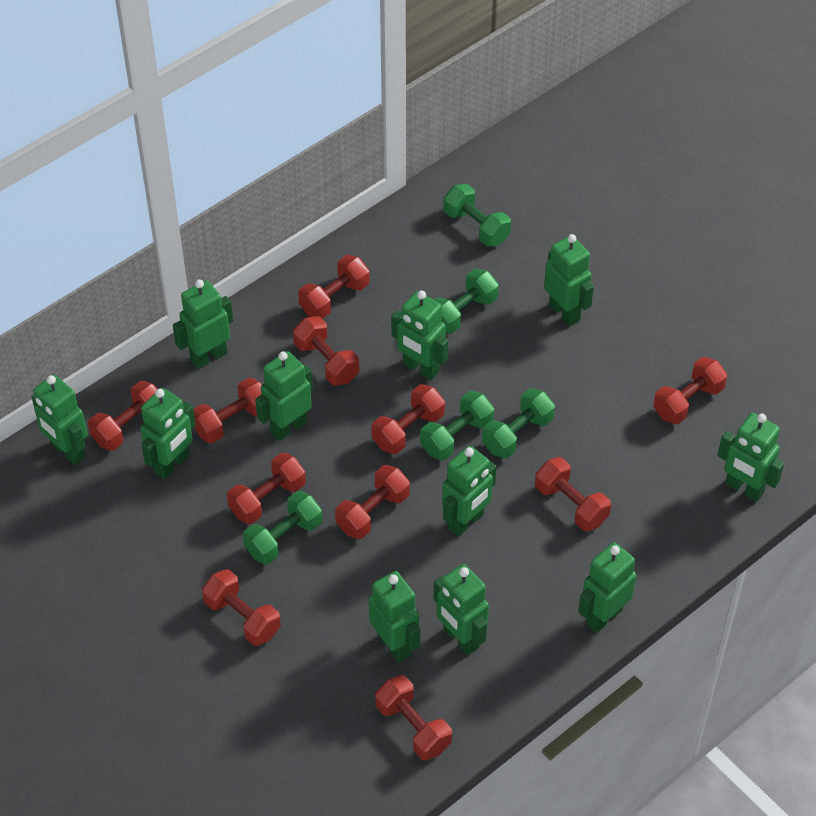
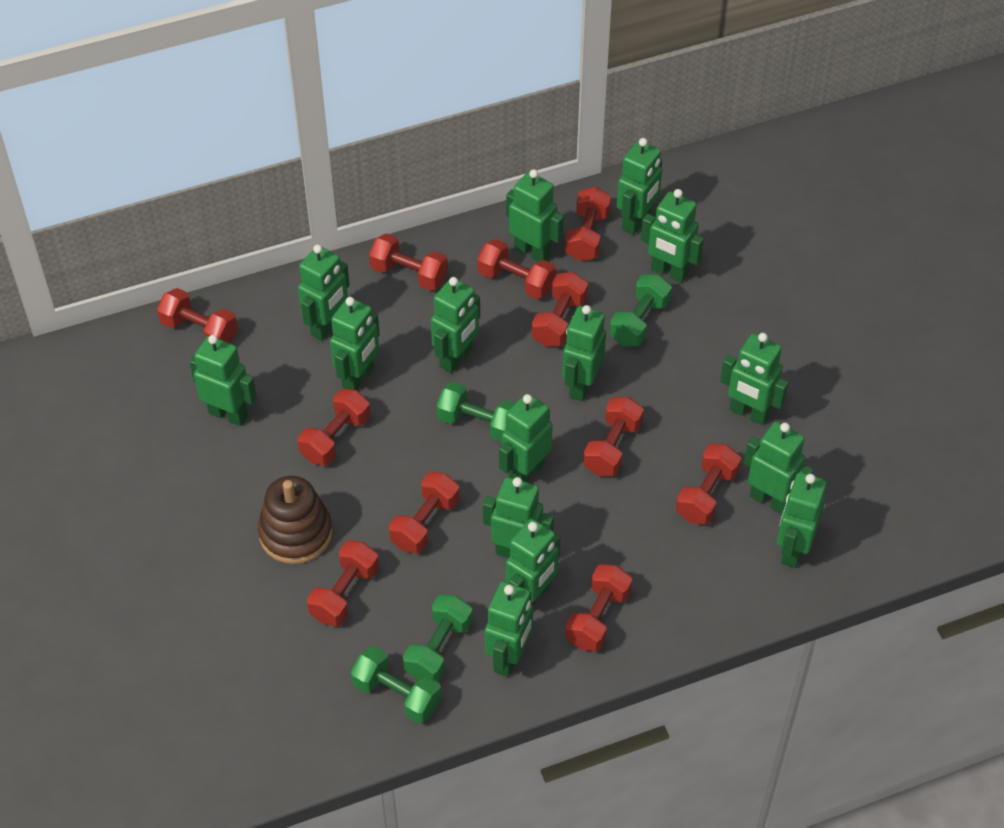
brown stacking toy: 0 -> 1
green dumbbell: 5 -> 4
green robot: 11 -> 15

